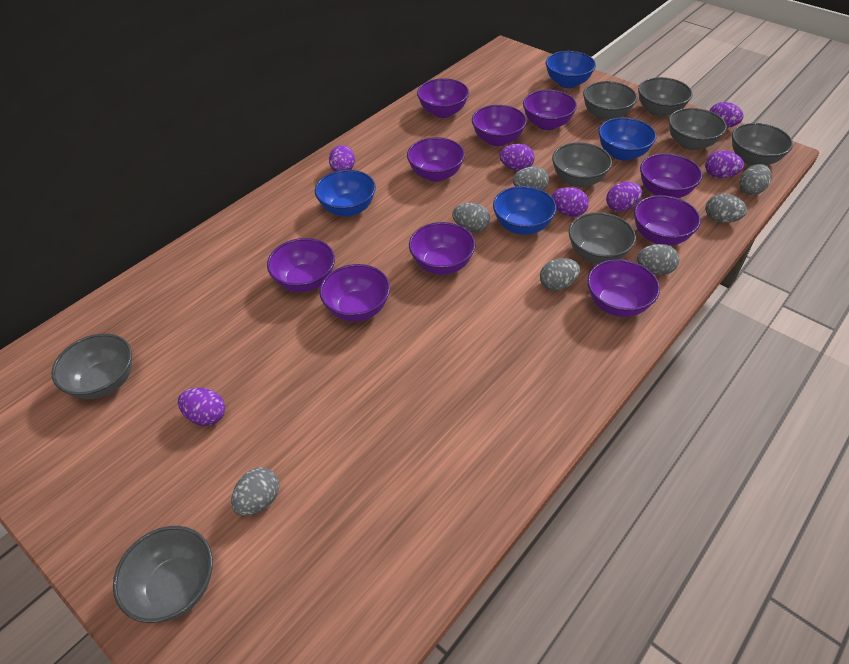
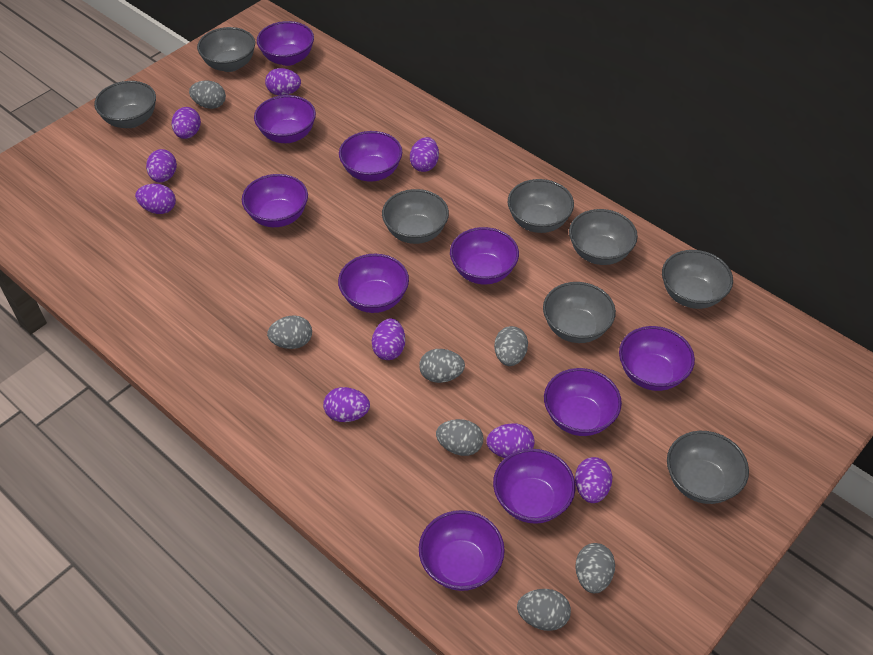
blue bowl: 4 -> 0
purple egg: 7 -> 9

